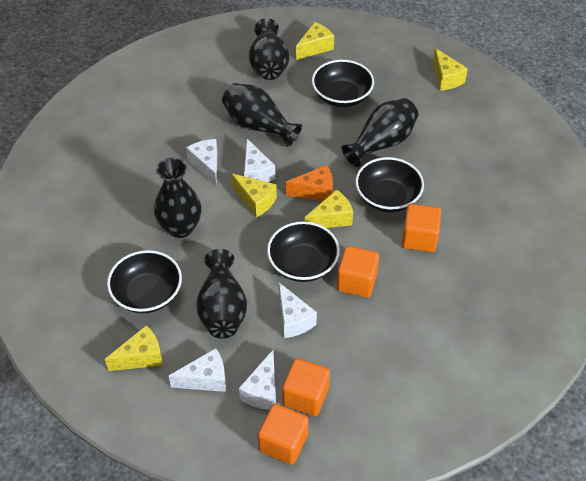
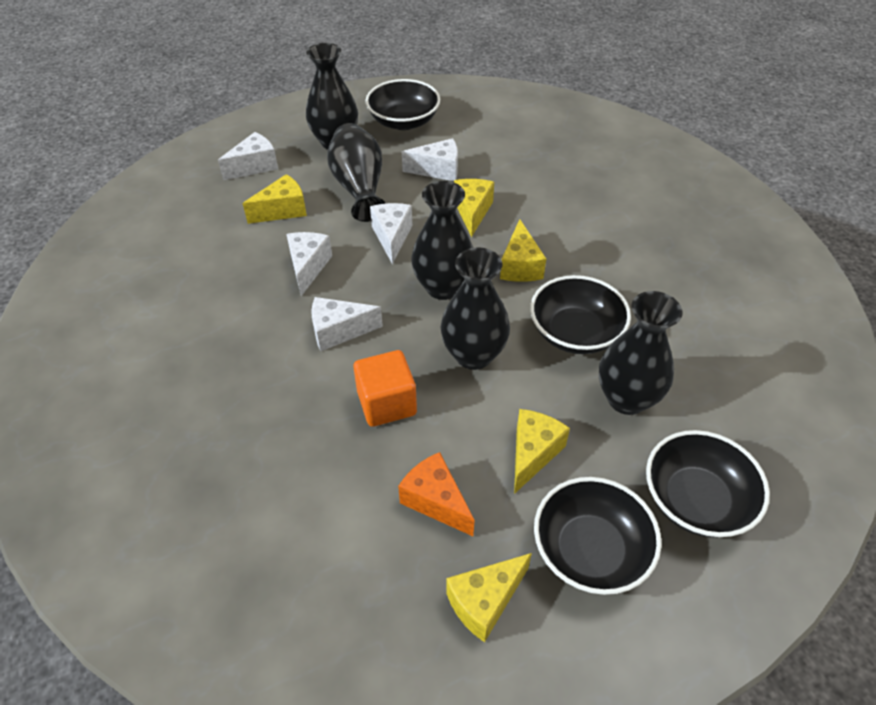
orange cube: 4 -> 1

